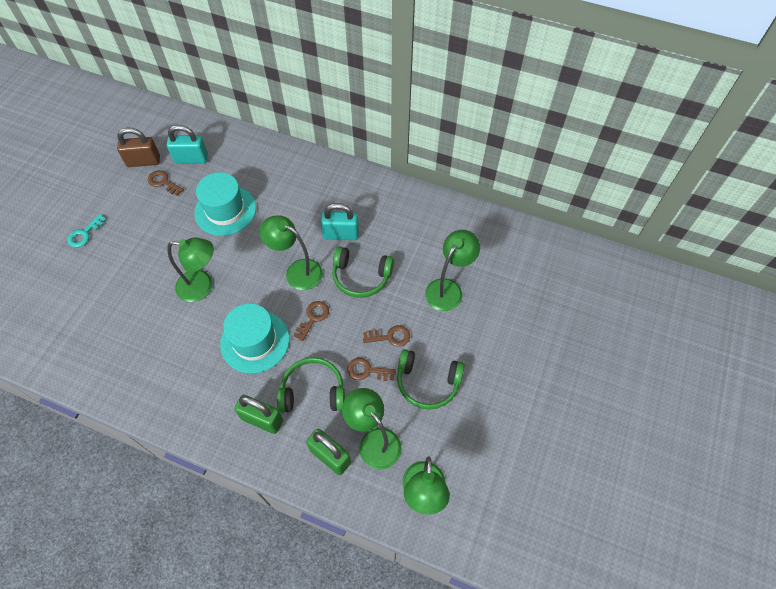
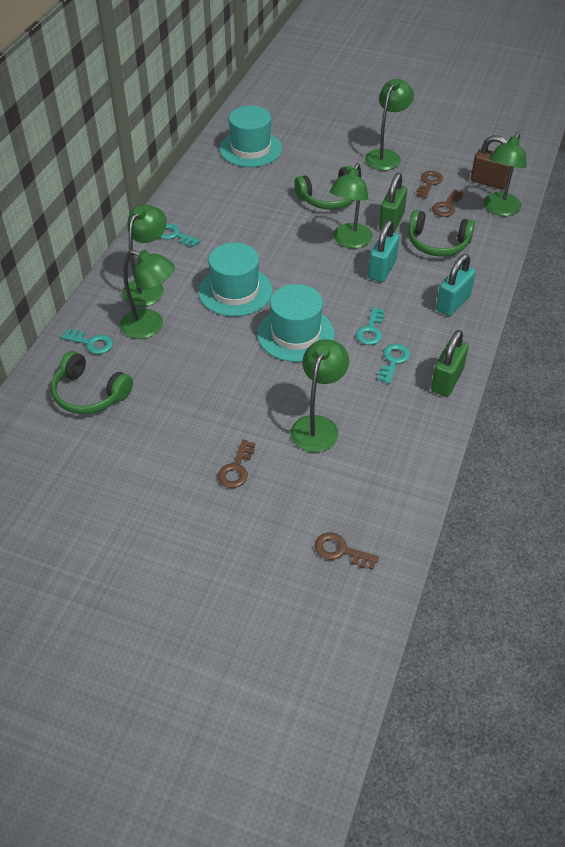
green lamp: 5 -> 6
turquoise hat: 2 -> 3
turquoise key: 1 -> 4

